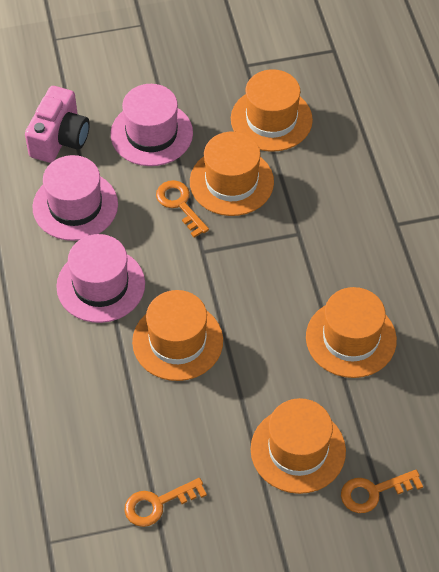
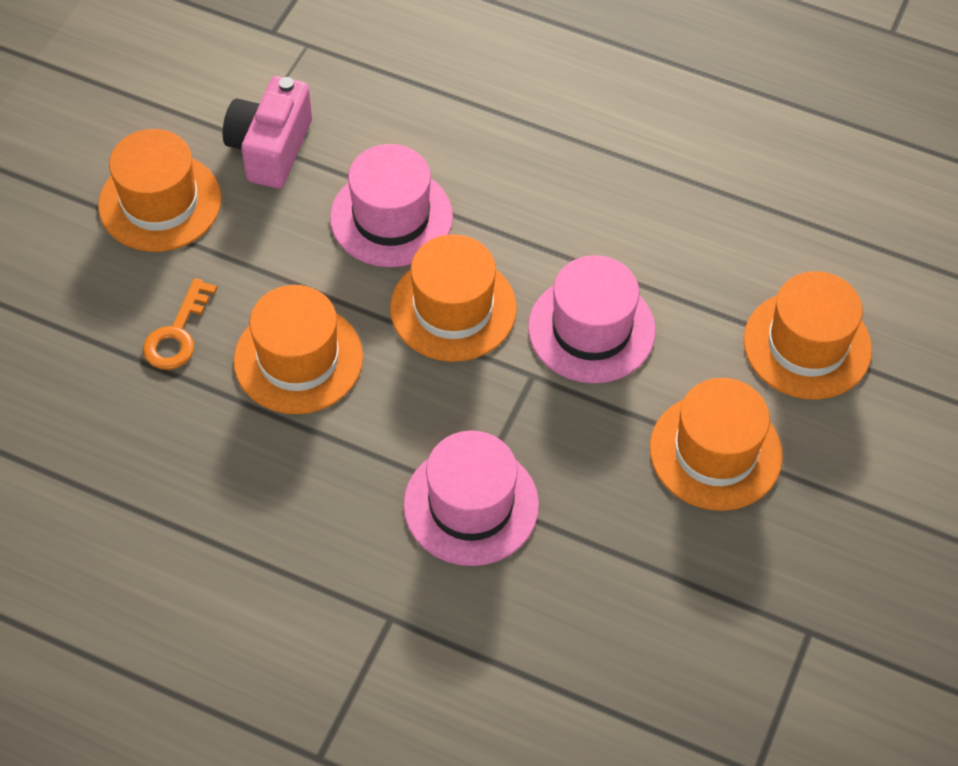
orange key: 3 -> 1

